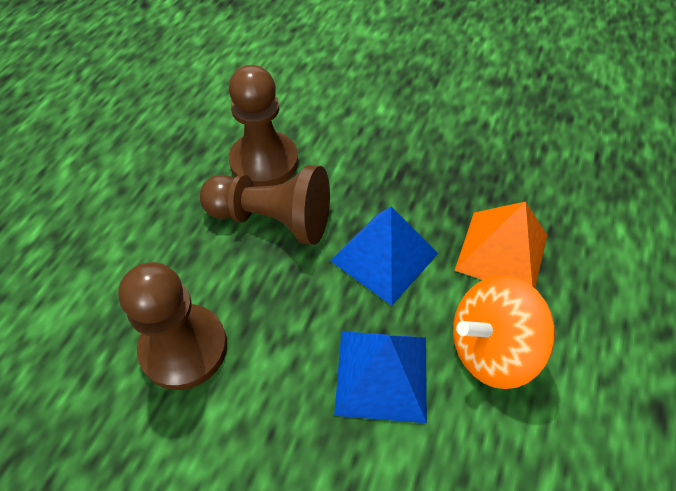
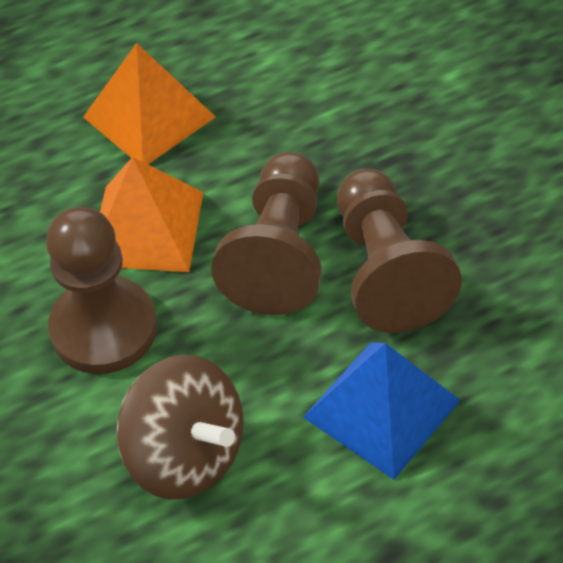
blue pyramid: 2 -> 1
brown spinning top: 0 -> 1
orange pyramid: 1 -> 2
orange spinning top: 1 -> 0

